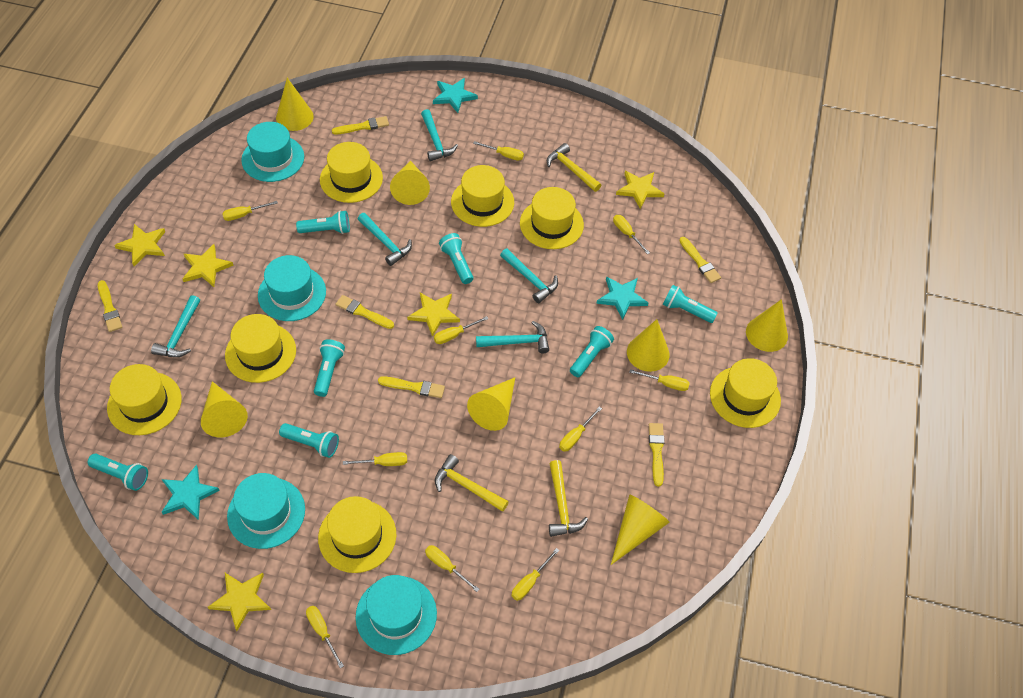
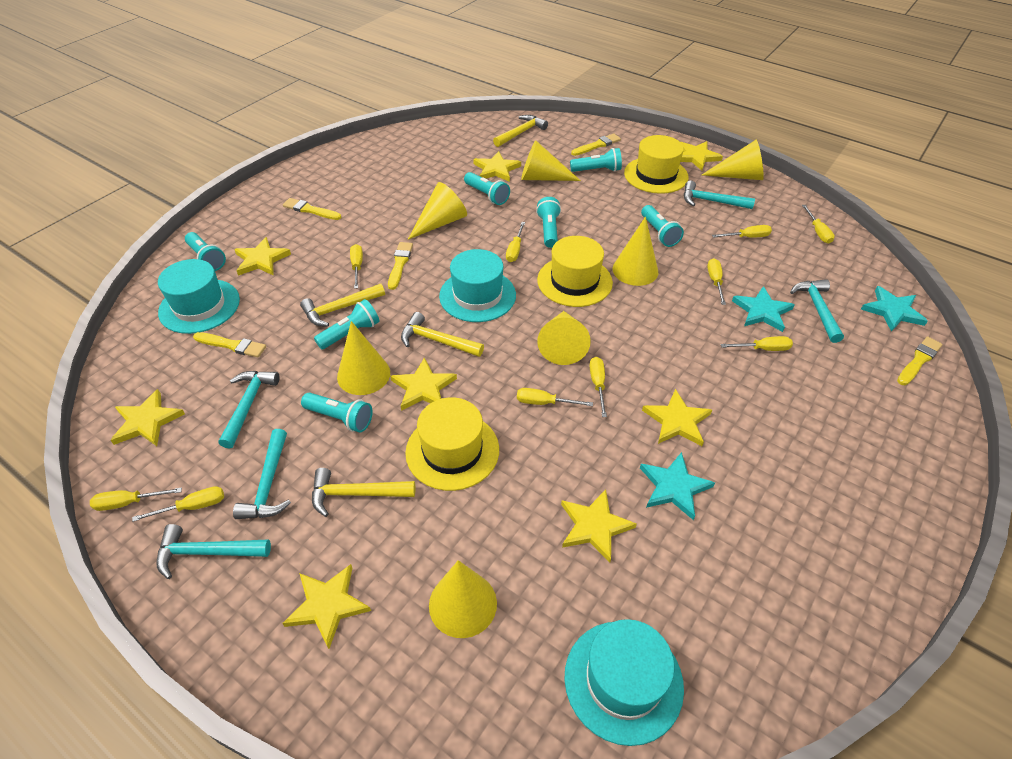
turquoise hat: 4 -> 3
yellow brush: 6 -> 5
yellow hammer: 3 -> 4
yellow hat: 7 -> 3
yellow star: 5 -> 8

